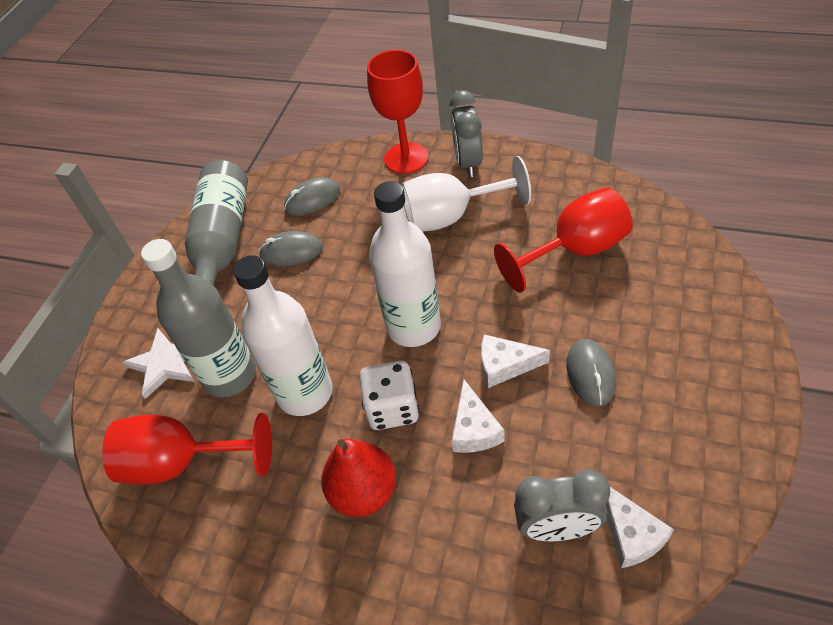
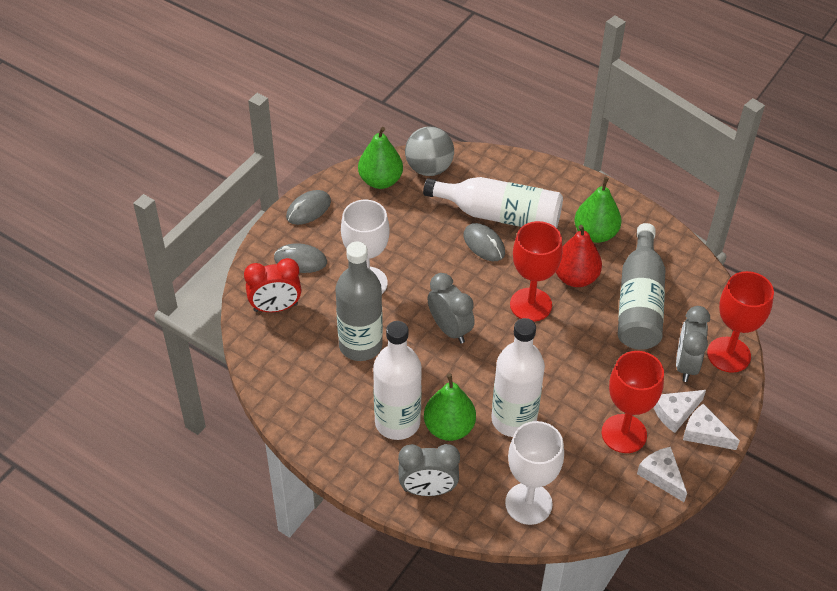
green pear: 0 -> 3
grey ball: 0 -> 1
grey clock: 2 -> 3
red clock: 0 -> 1
white bottle: 2 -> 3
white dice: 1 -> 0
white goblet: 1 -> 2
white star: 1 -> 0

